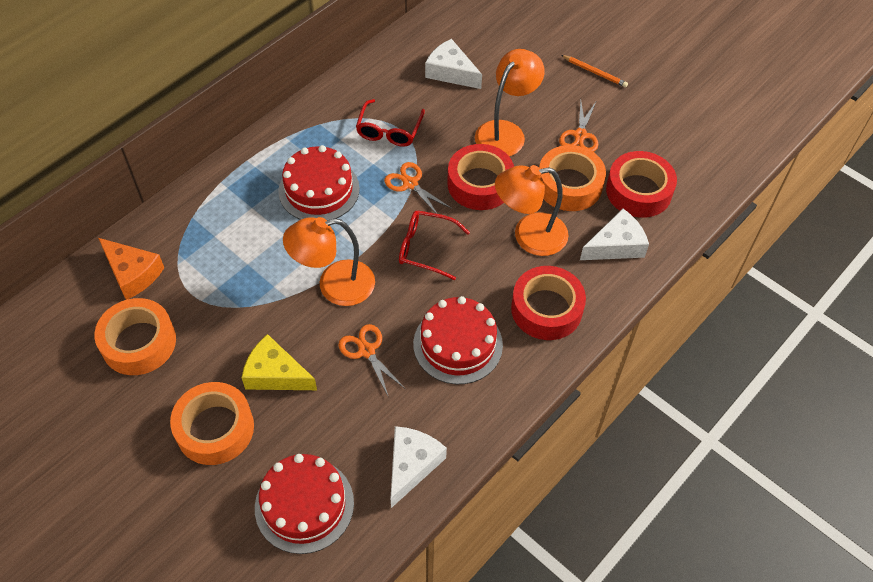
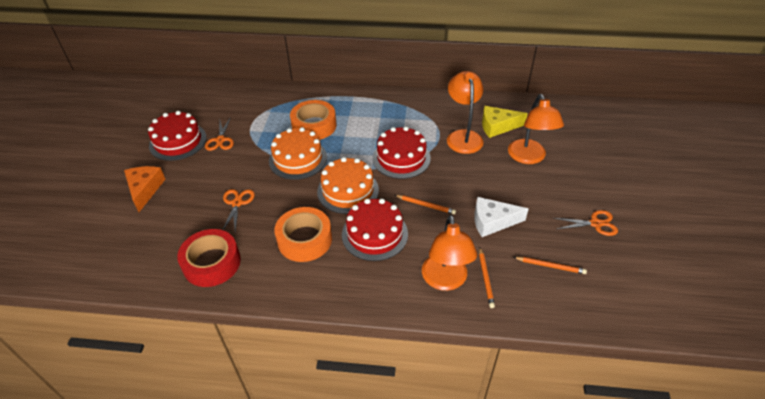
orange cake: 0 -> 2
orange pencil: 1 -> 3
orange tape: 3 -> 2
red glasses: 2 -> 0
red tape: 3 -> 1
white cheese: 3 -> 1

